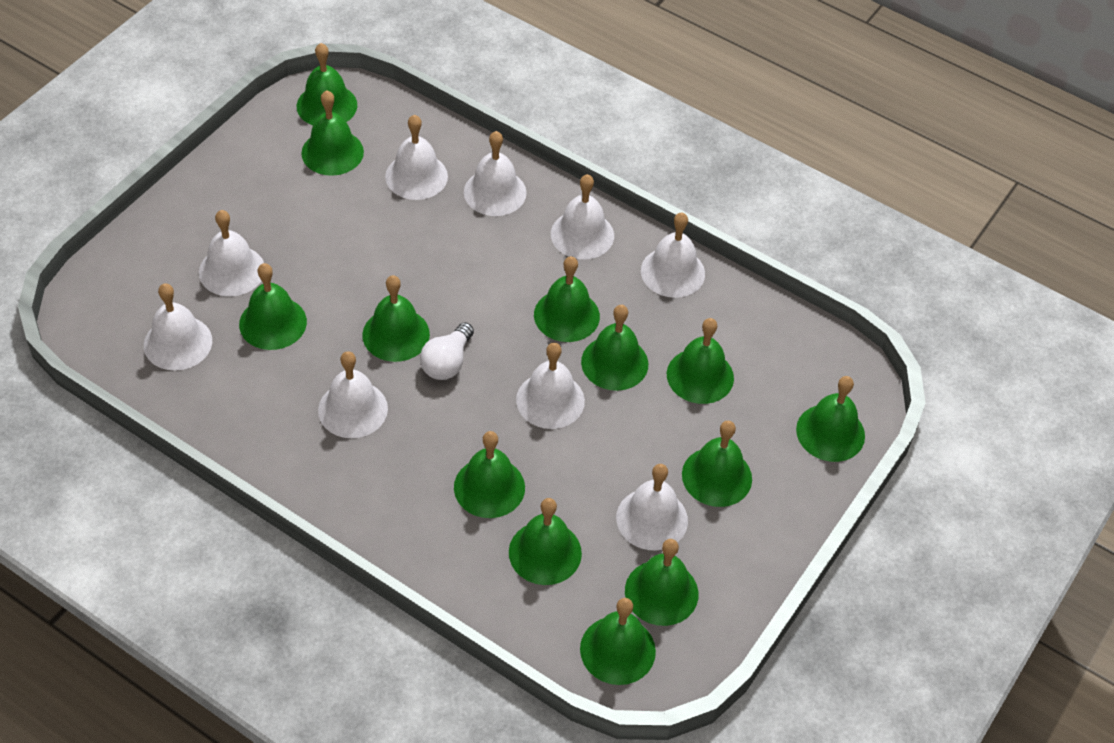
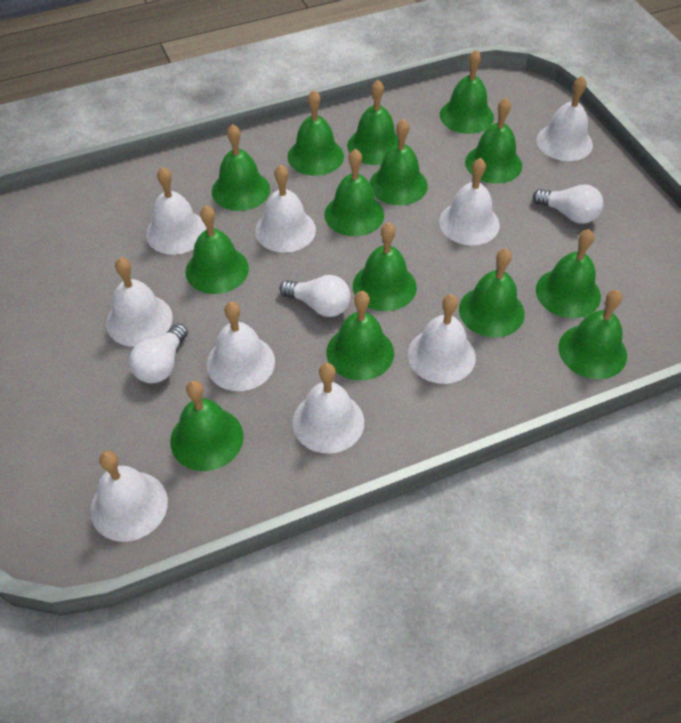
green bell: 13 -> 14
white light bulb: 1 -> 3

